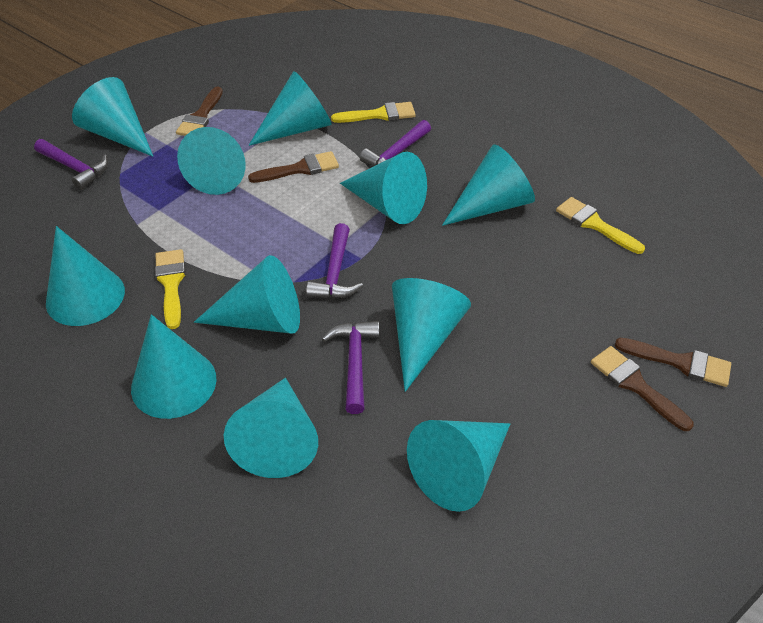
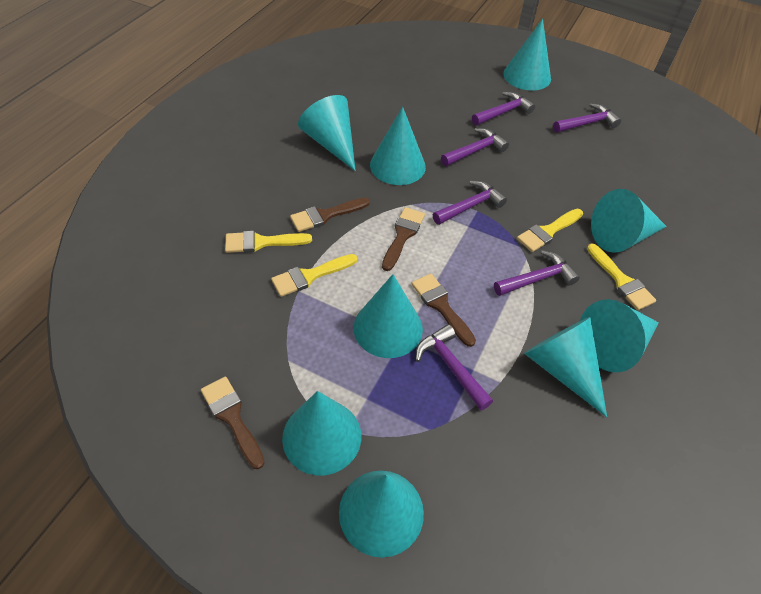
purple hammer: 4 -> 6
turquoise cone: 11 -> 9
yellow brush: 3 -> 4

